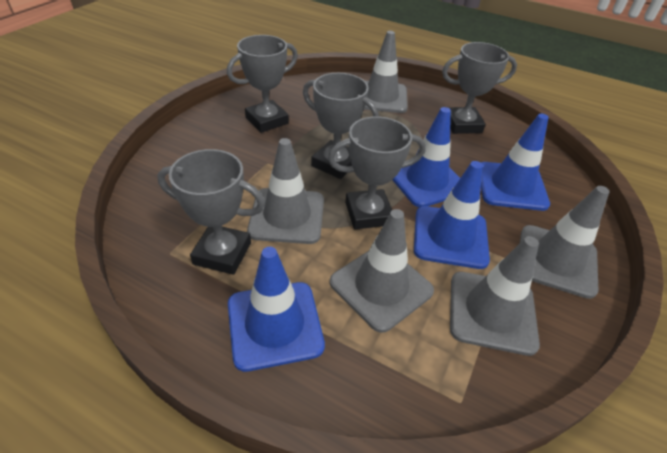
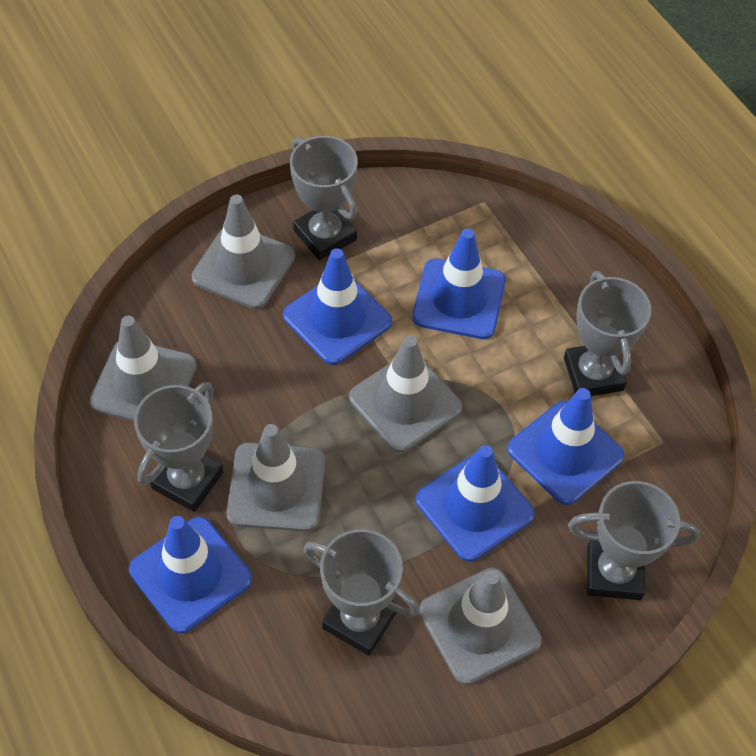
blue traffic cone: 4 -> 5

